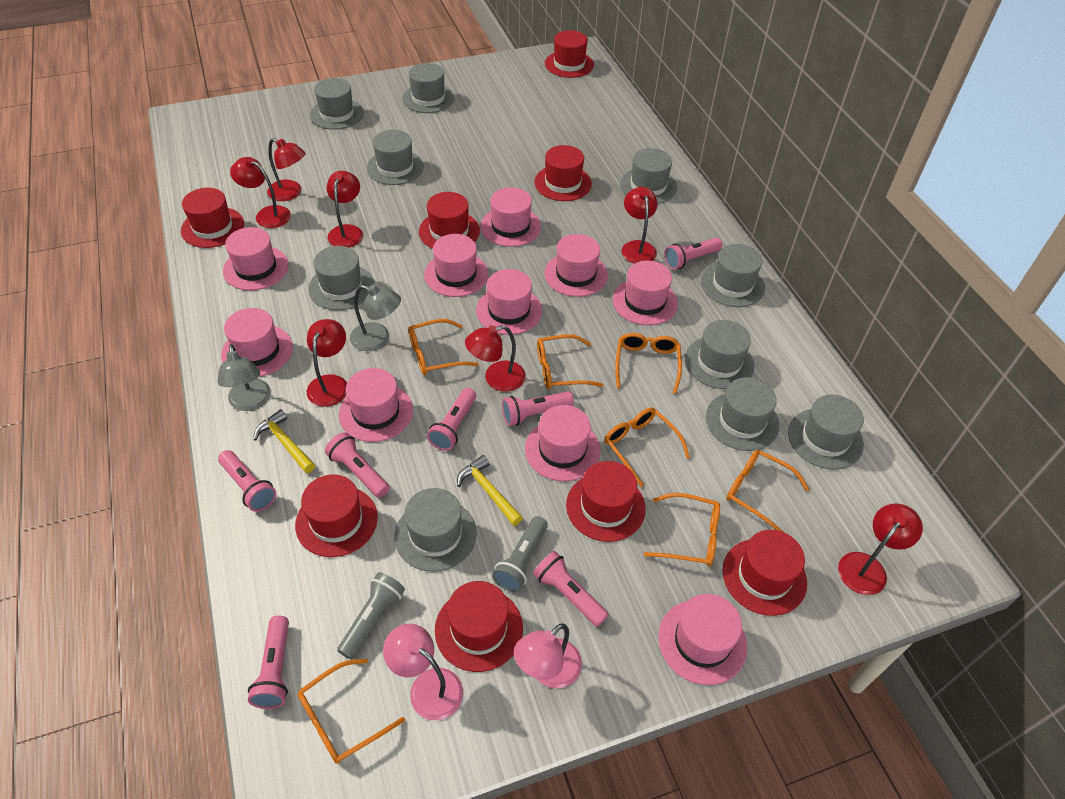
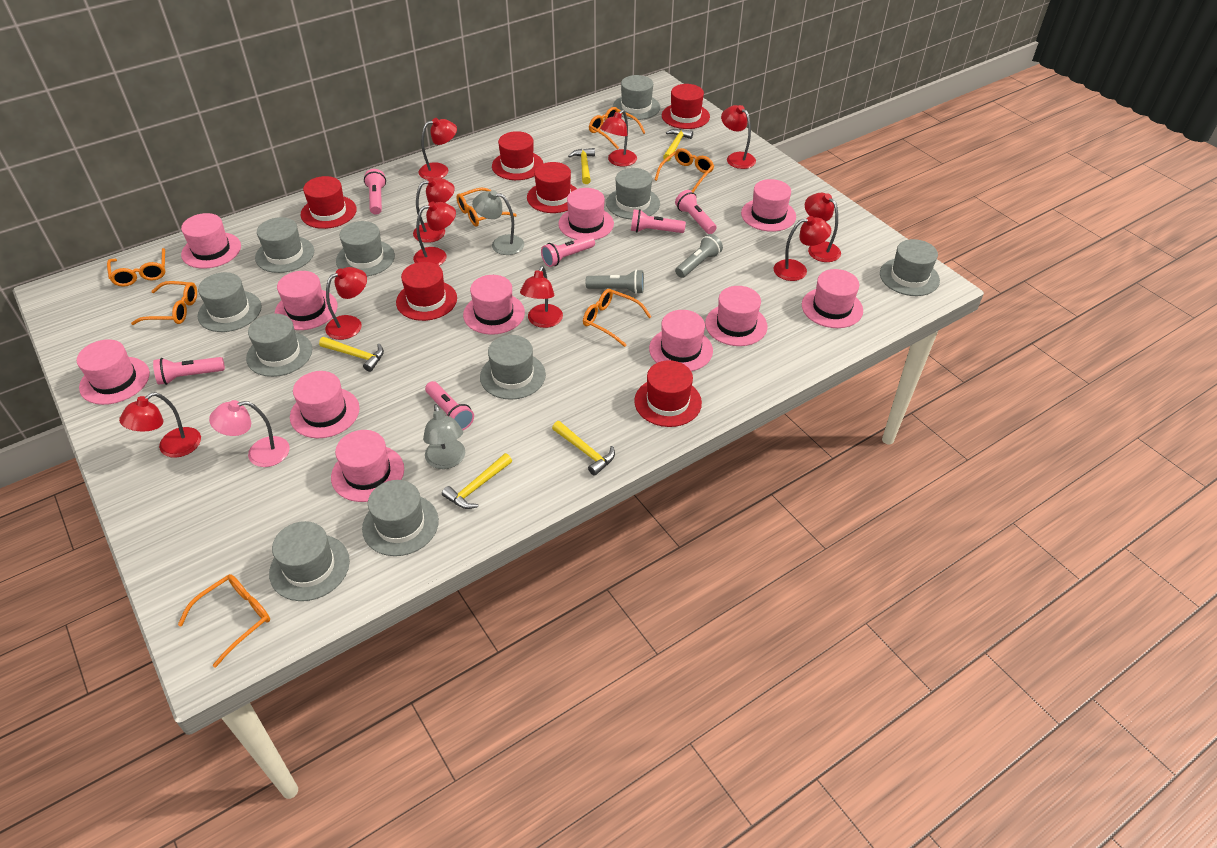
pink flashlight: 7 -> 6
pink hat: 10 -> 11
pink lamp: 2 -> 1
red hat: 8 -> 6
red lamp: 7 -> 10
yellow hammer: 2 -> 5

